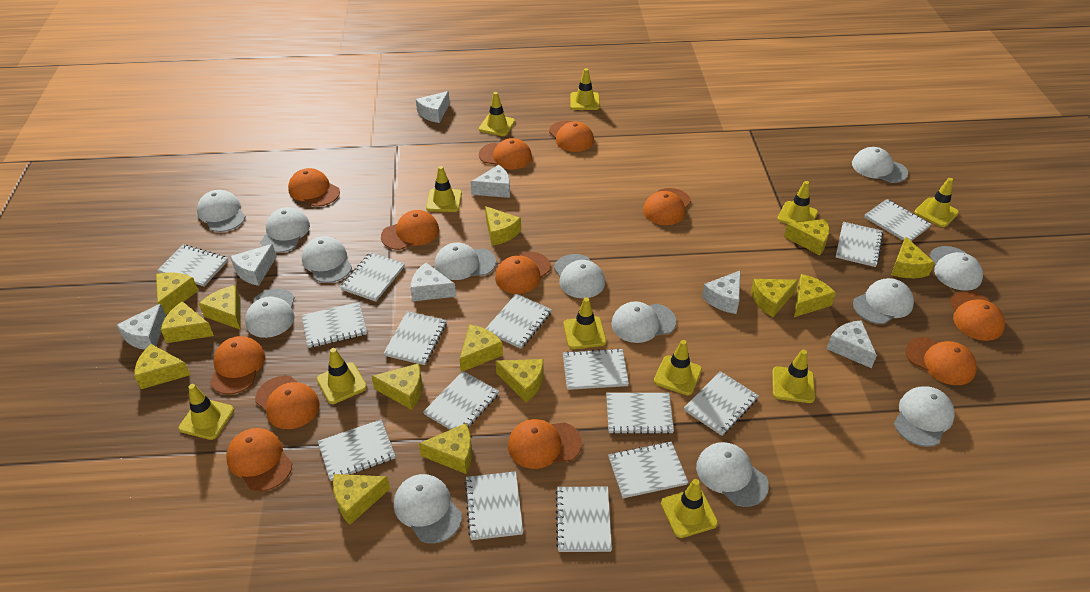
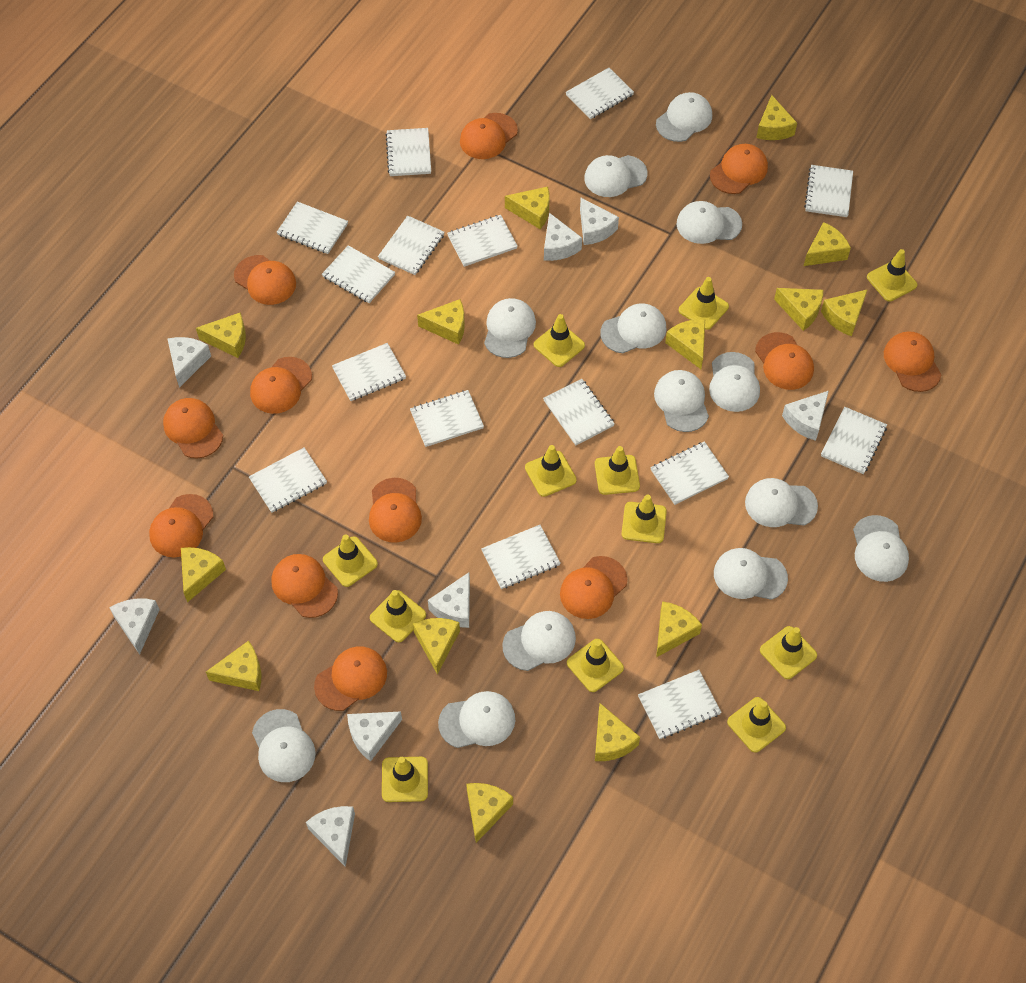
white cheese: 7 -> 8
yellow traffic cone: 11 -> 12

